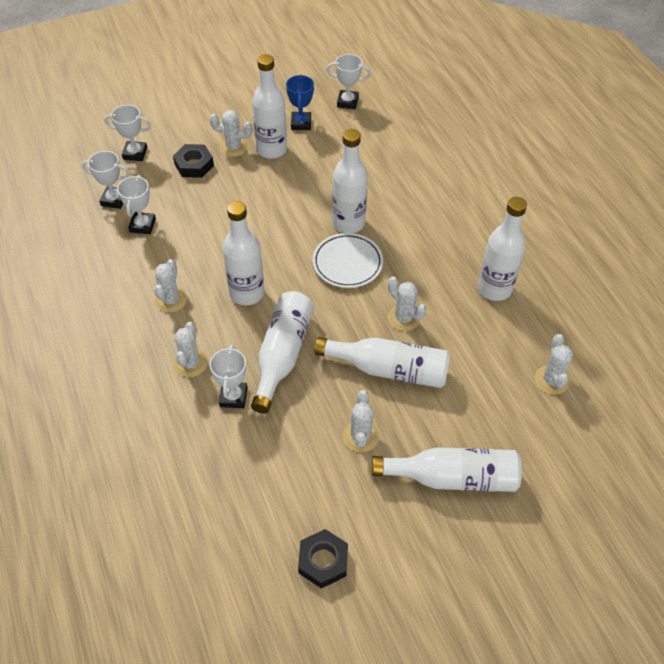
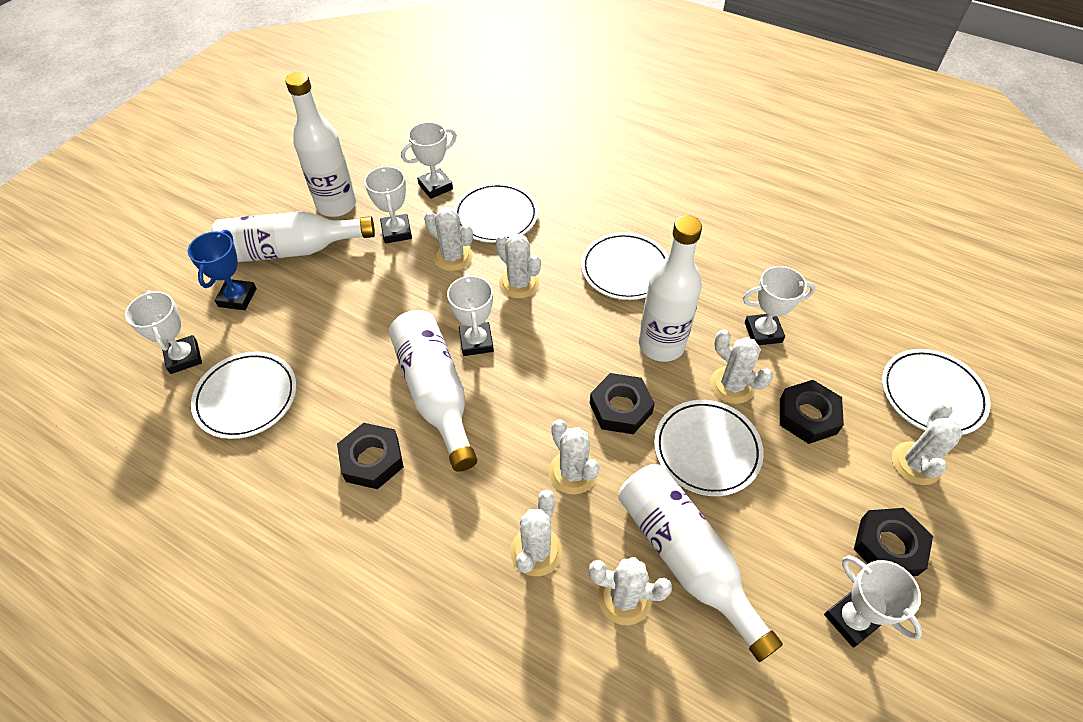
black nut: 2 -> 4
white bottle: 7 -> 5
white cactus: 6 -> 7
white plate: 1 -> 5
white trophy: 5 -> 6

